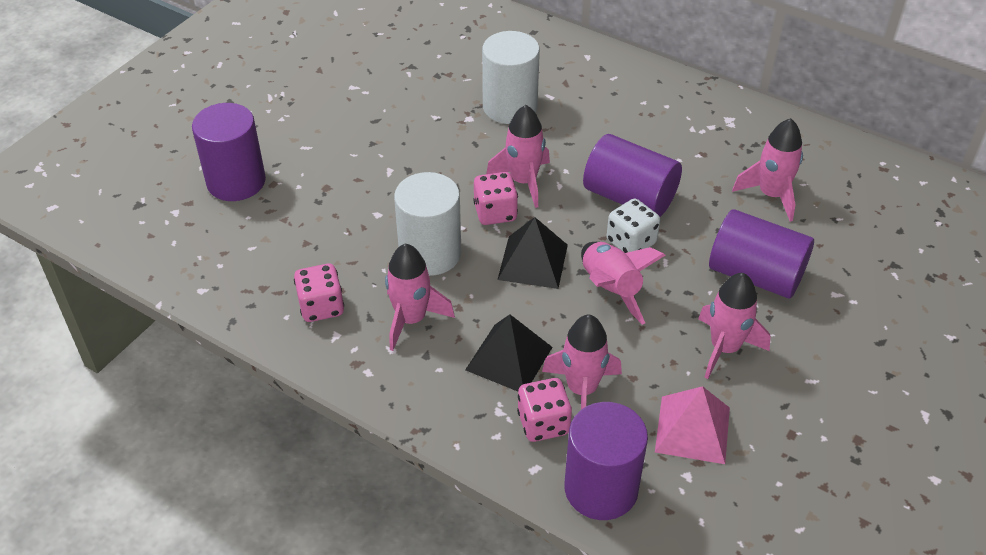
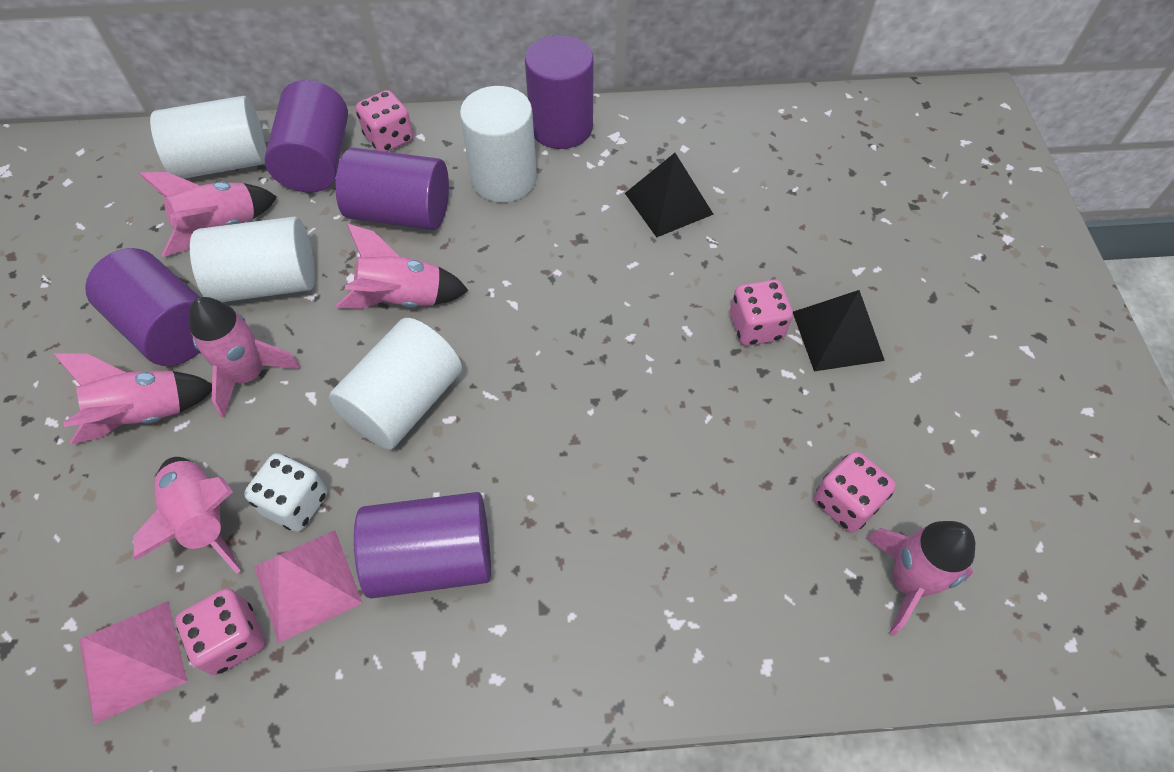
pink dice: 3 -> 4
pink pyramid: 1 -> 2
purple cylinder: 4 -> 5
white cylinder: 2 -> 4

